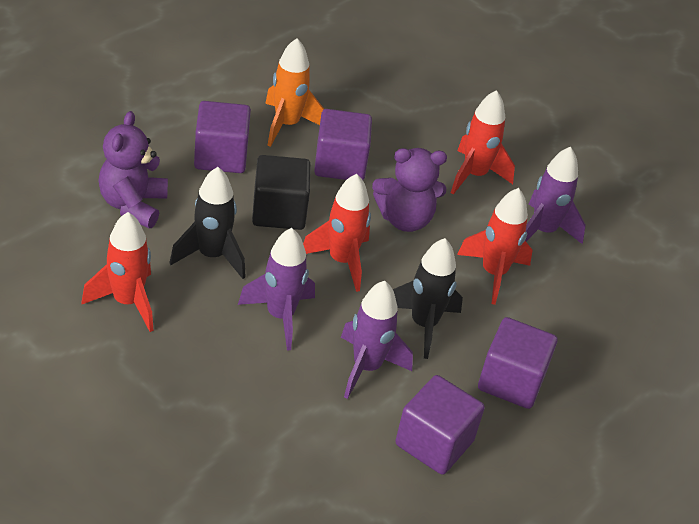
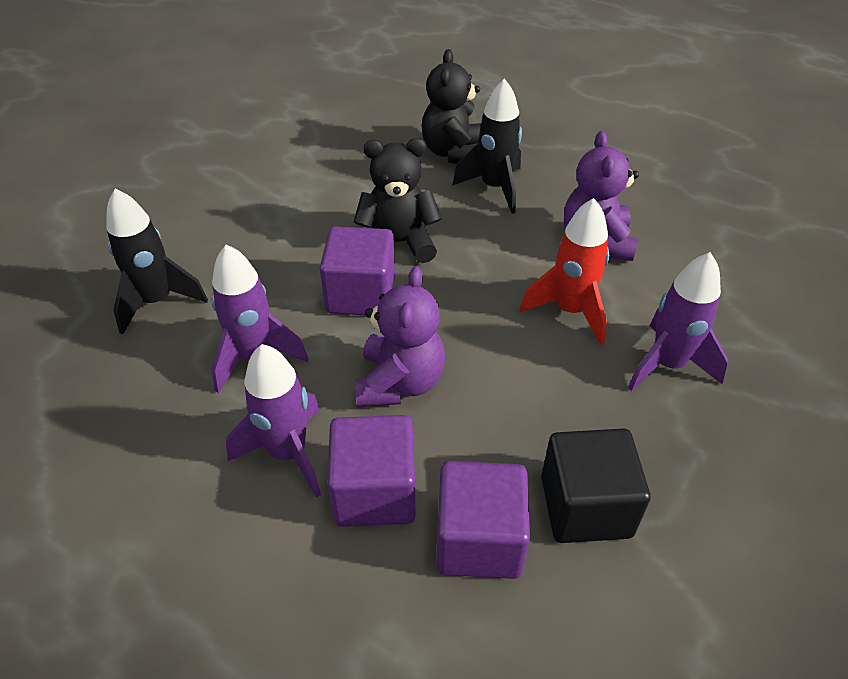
black teddy bear: 0 -> 2
orange rocket: 1 -> 0
purple cube: 4 -> 3
red rocket: 4 -> 1

